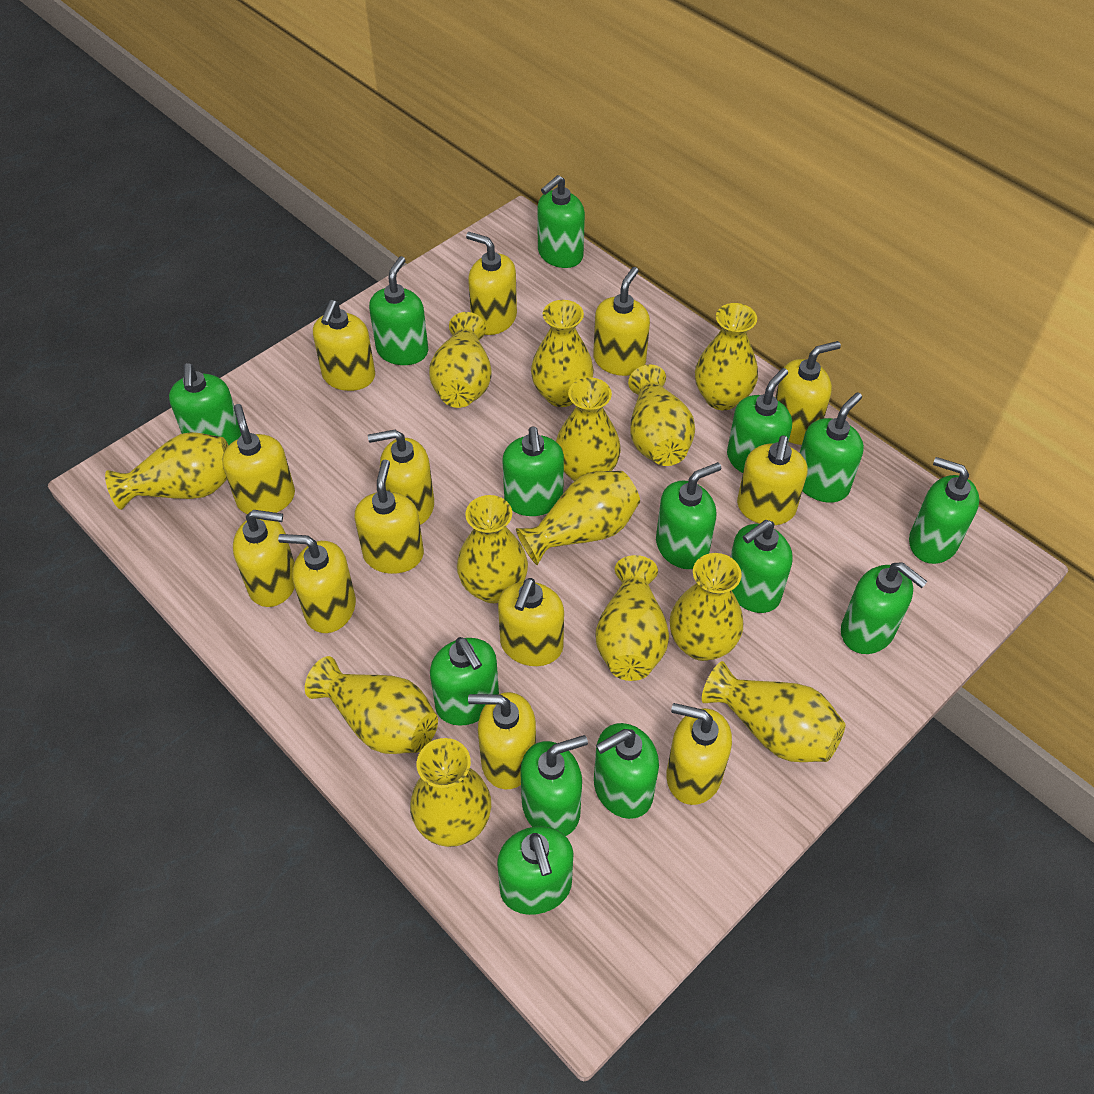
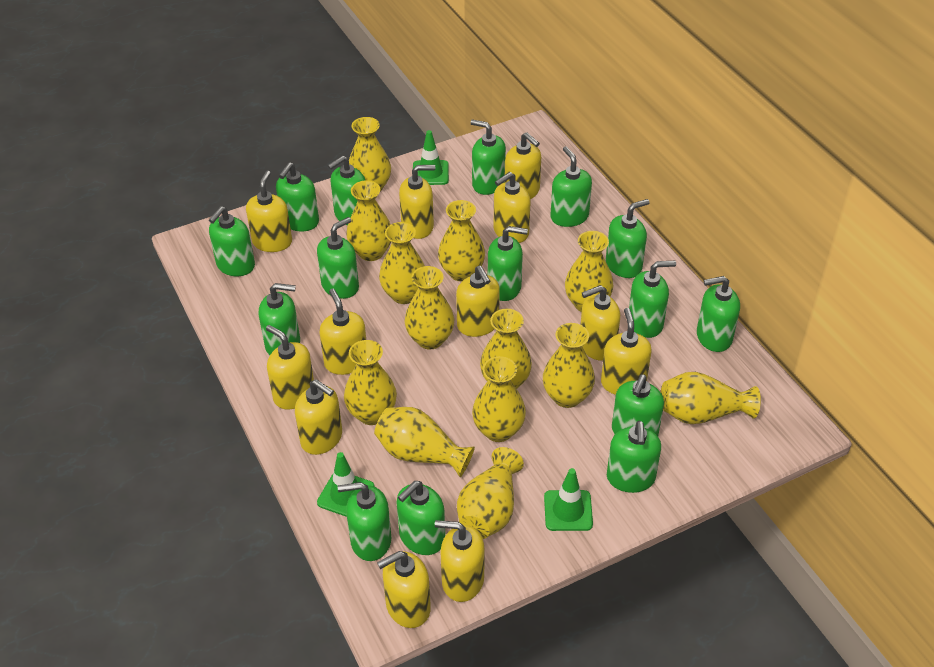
green soap dispenser: 14 -> 15
green traffic cone: 0 -> 3
yellow soap dispenser: 13 -> 12

